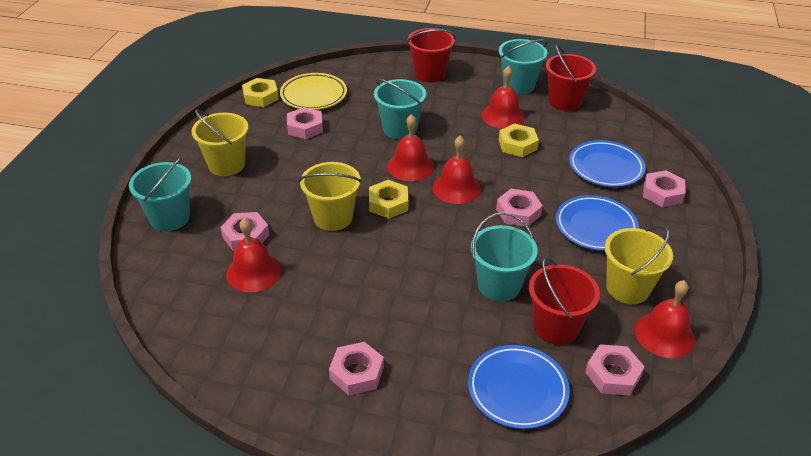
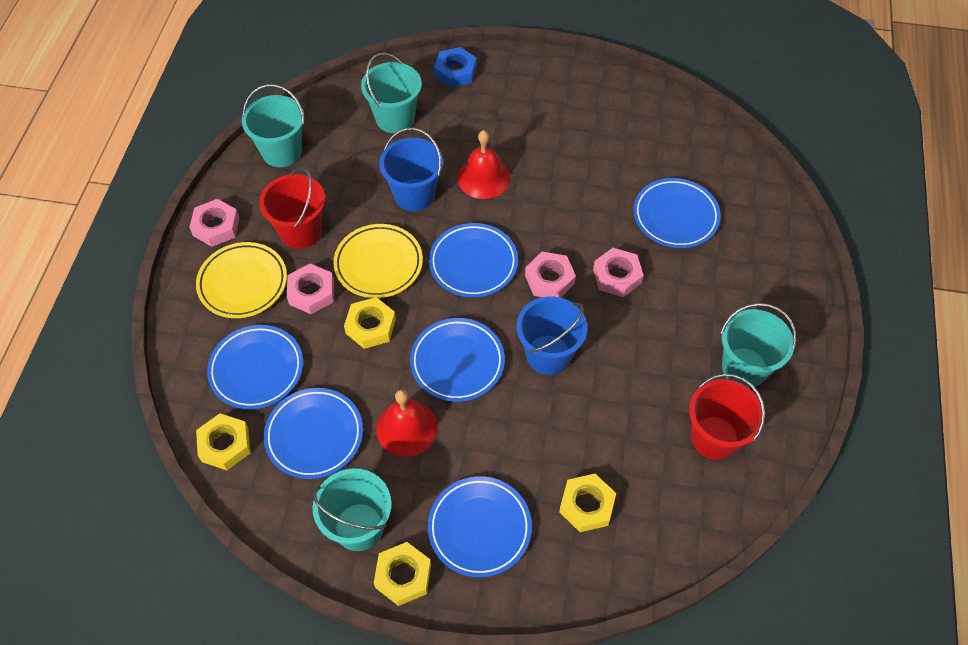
blue bucket: 0 -> 2
blue nut: 0 -> 1
blue plate: 3 -> 6
pink nut: 6 -> 4
red bell: 5 -> 2
red bucket: 3 -> 2
yellow bucket: 3 -> 0
yellow nut: 3 -> 4
yellow plate: 1 -> 2

